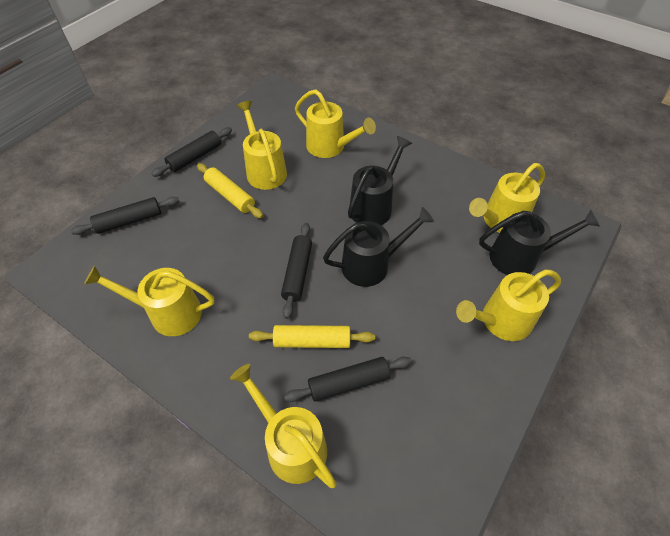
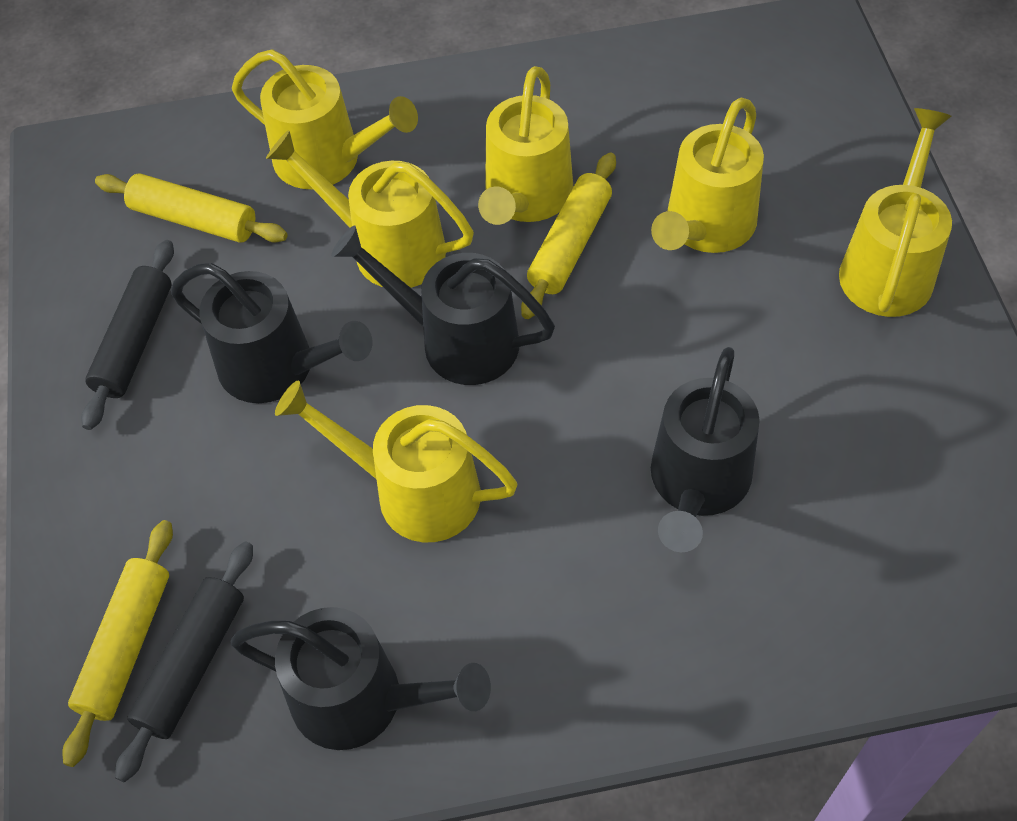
black rolling pin: 4 -> 2
black watering can: 3 -> 4
yellow rolling pin: 2 -> 3

